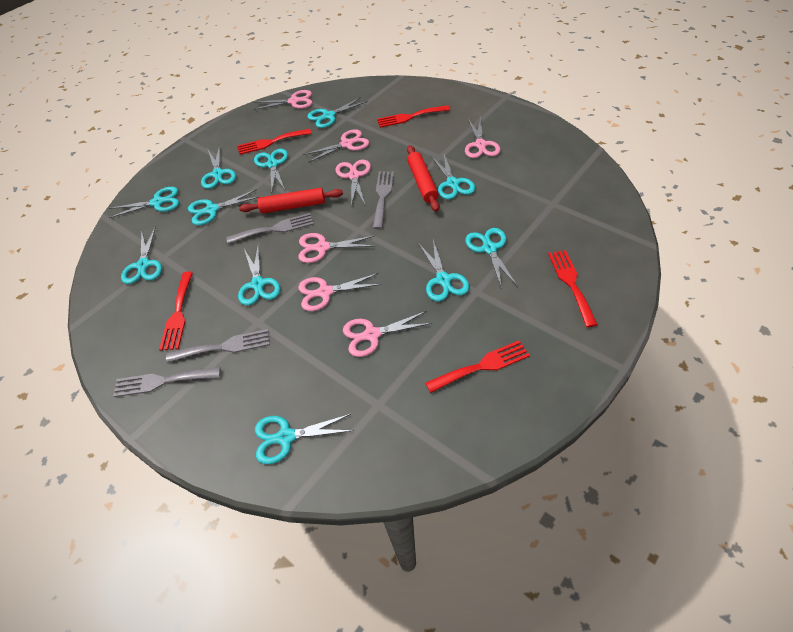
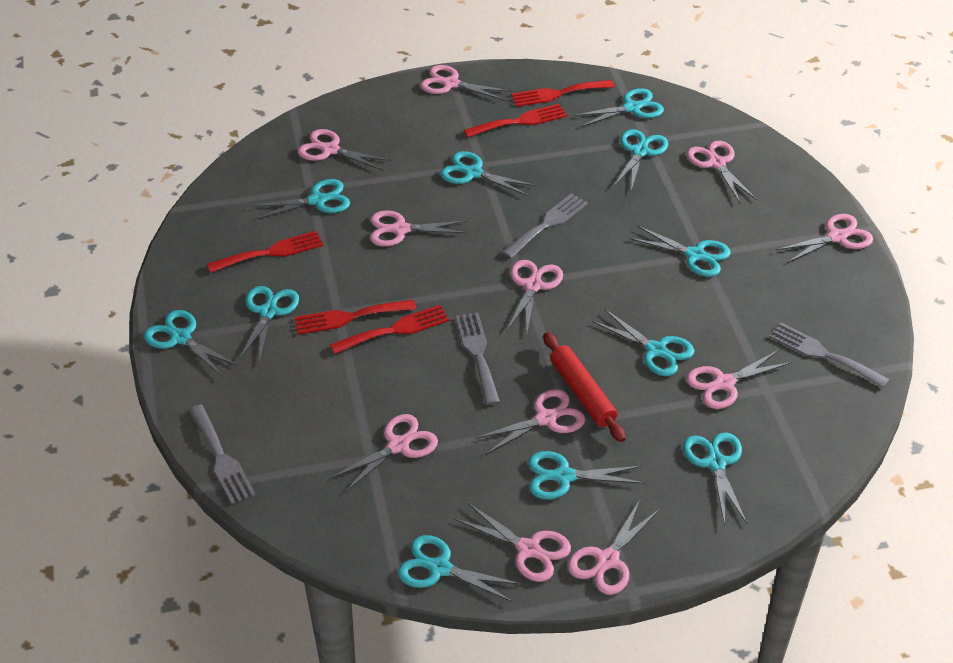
pink scissors: 7 -> 11
red rolling pin: 2 -> 1

